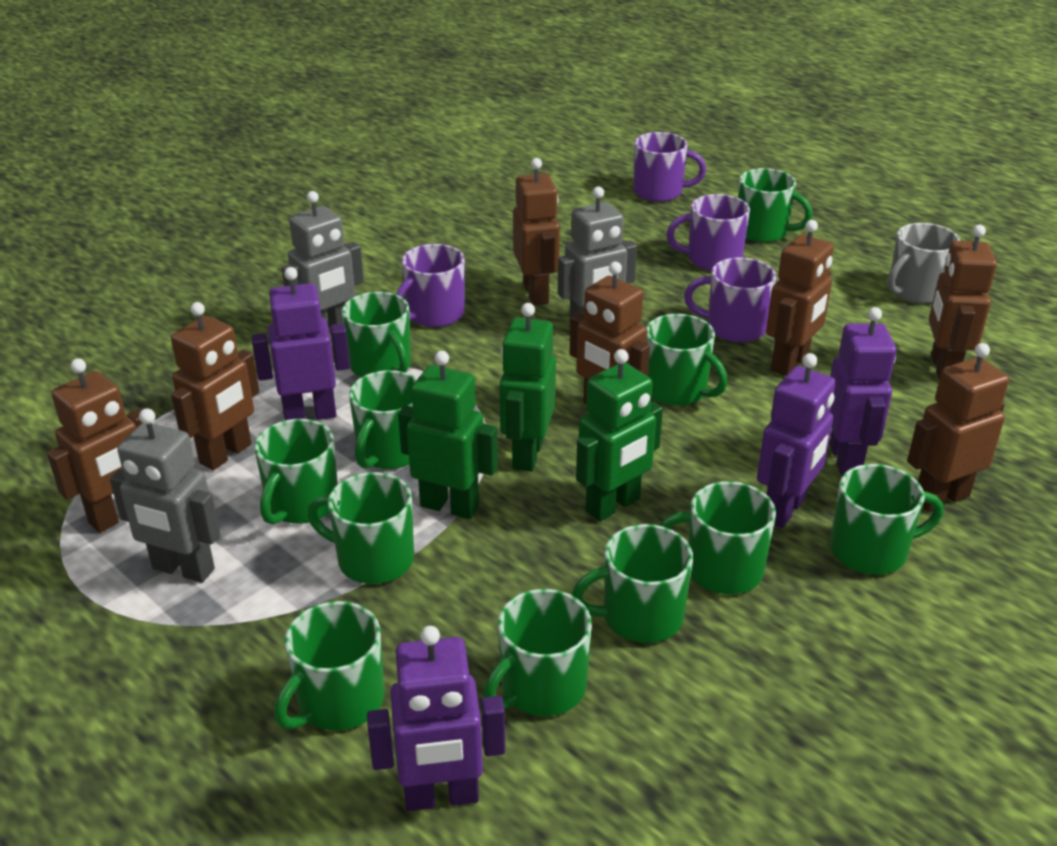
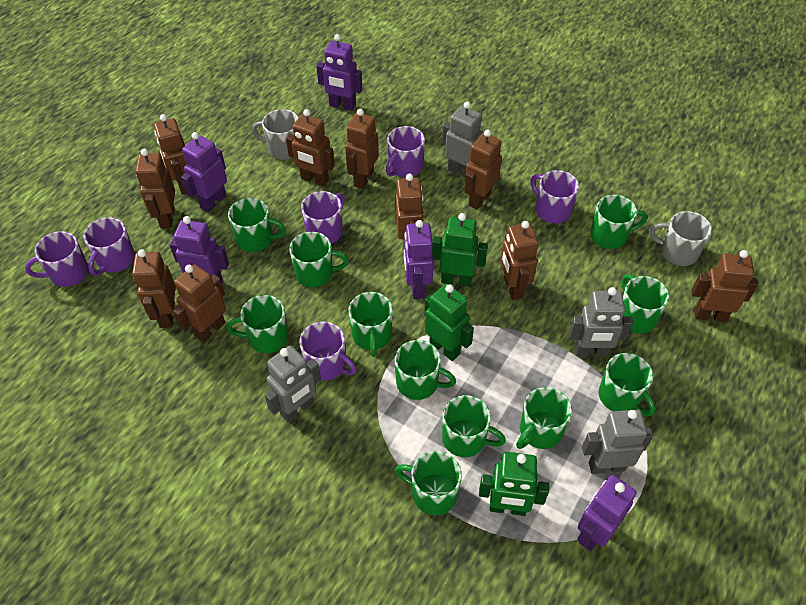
brown robot: 7 -> 10
grey mug: 1 -> 2
grey robot: 3 -> 4
purple mug: 4 -> 6
purple robot: 4 -> 5

